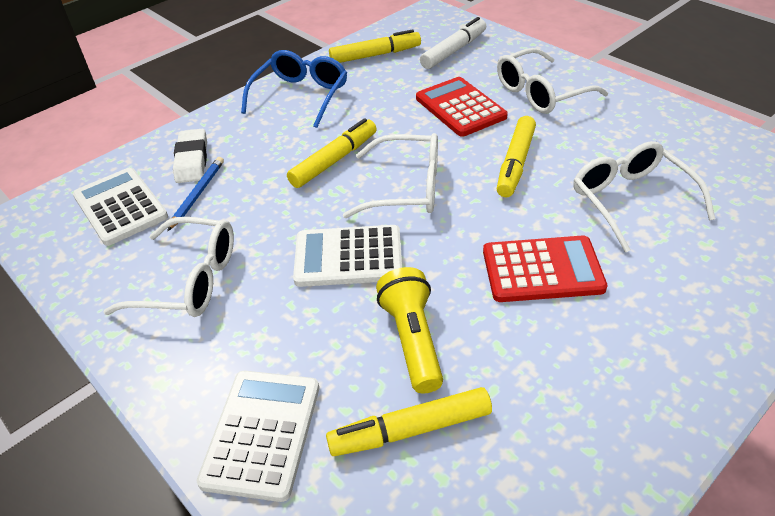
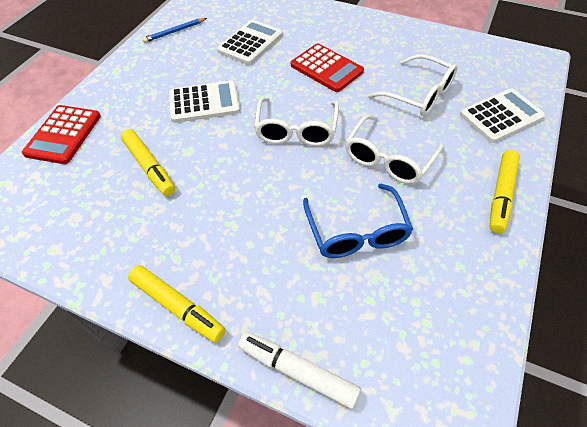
white eraser: 1 -> 0
white glasses: 4 -> 3
yellow flashlight: 1 -> 0
yellow marker: 4 -> 3

